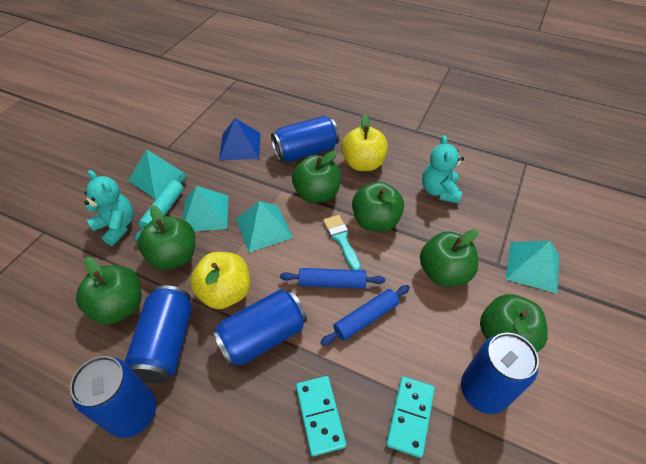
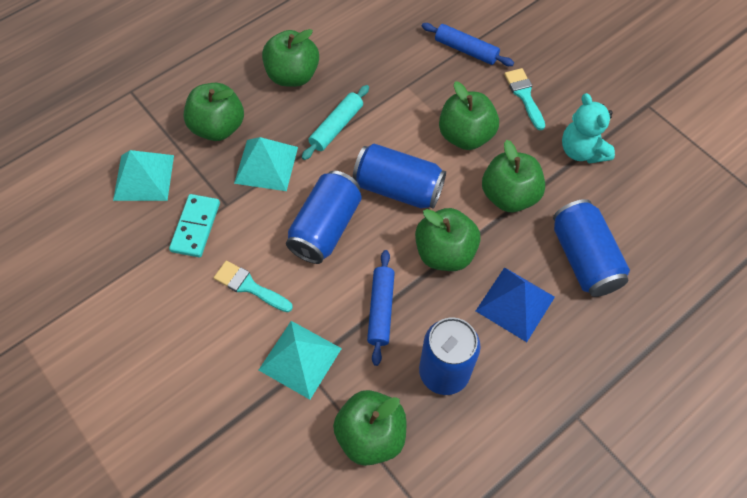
blue can: 5 -> 4
turquoise brush: 1 -> 2
turquoise domino: 2 -> 1
turquoise pyramid: 4 -> 3
turquoise teddy bear: 2 -> 1
yellow apple: 2 -> 0

